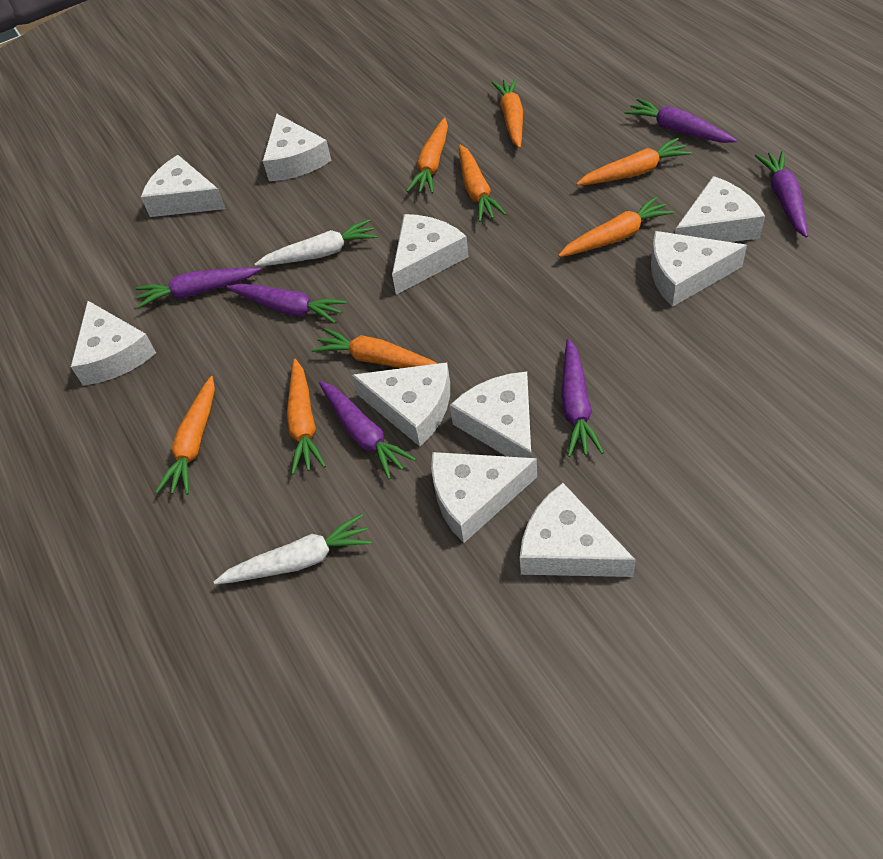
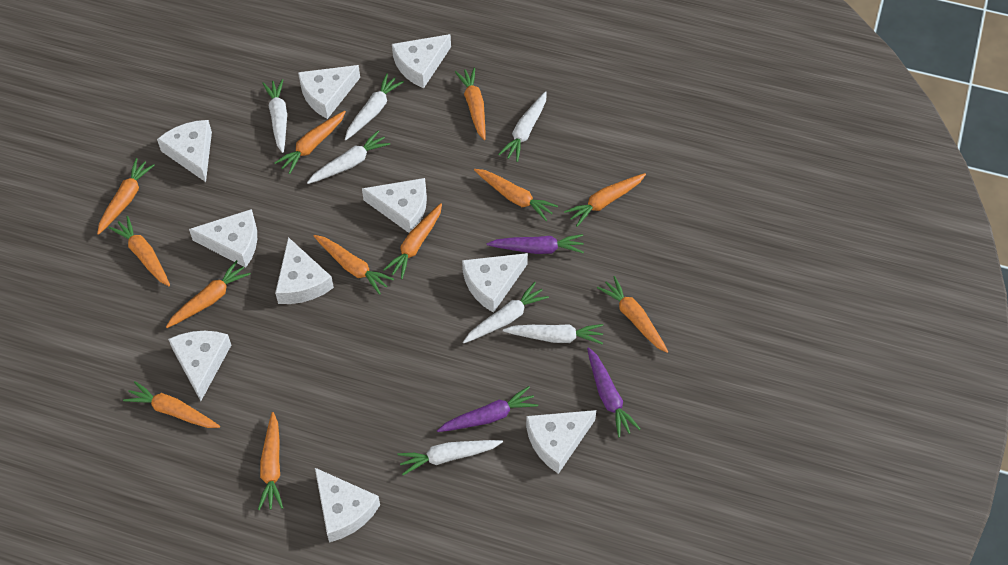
orange carrot: 8 -> 12
purple carrot: 6 -> 3
white carrot: 2 -> 7

